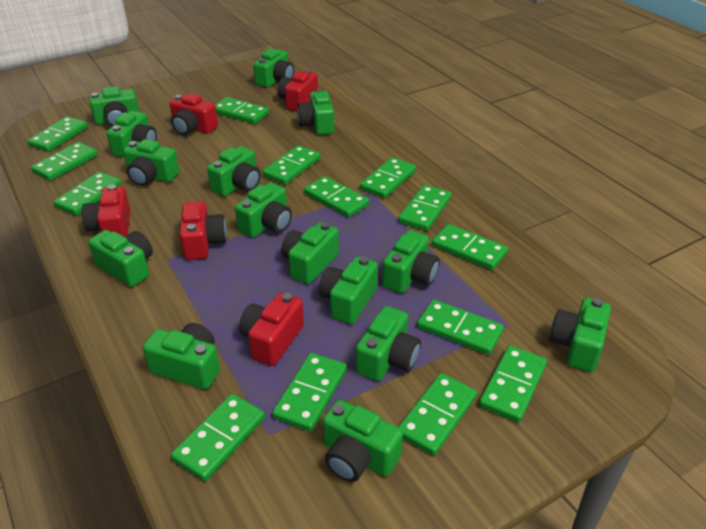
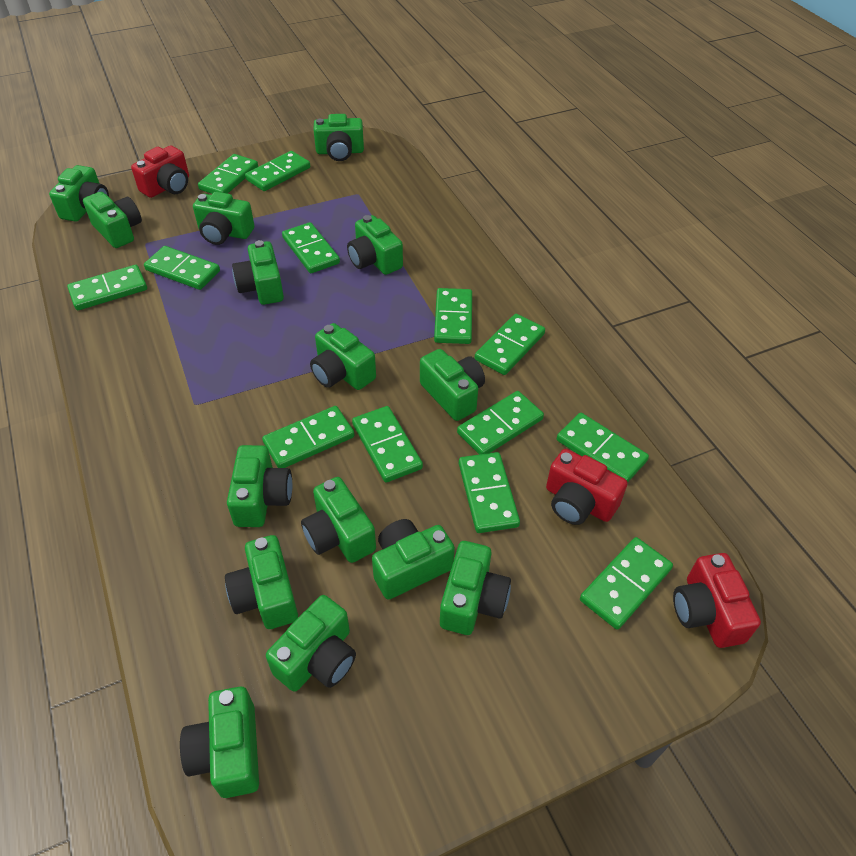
green domino: 14 -> 13
red camera: 5 -> 3

